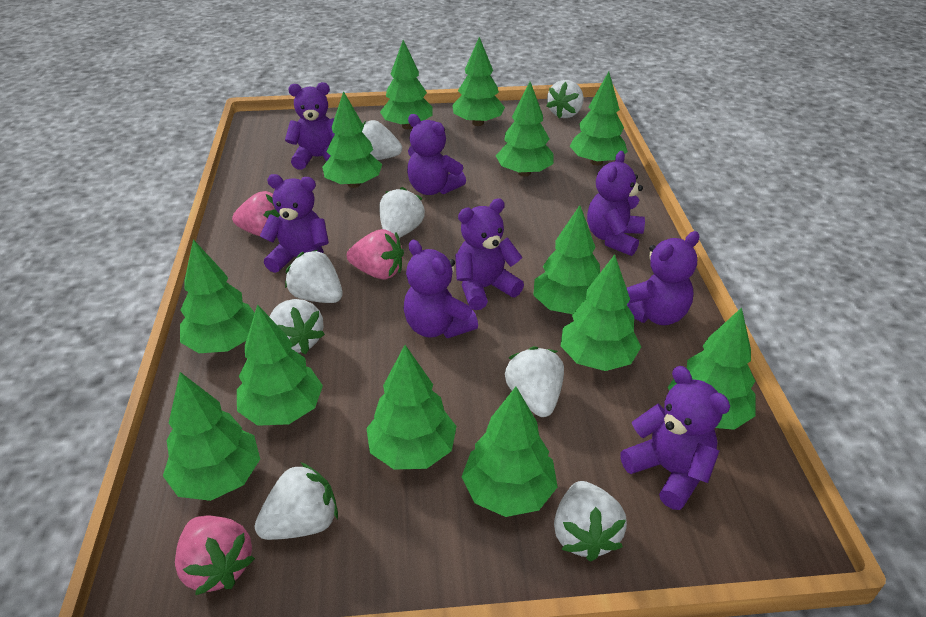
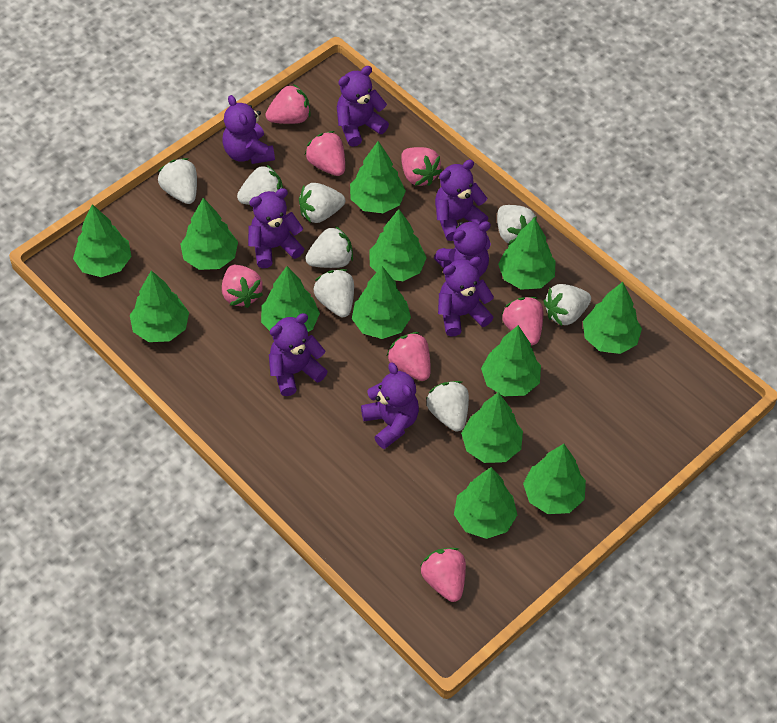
pink strawberry: 3 -> 7

